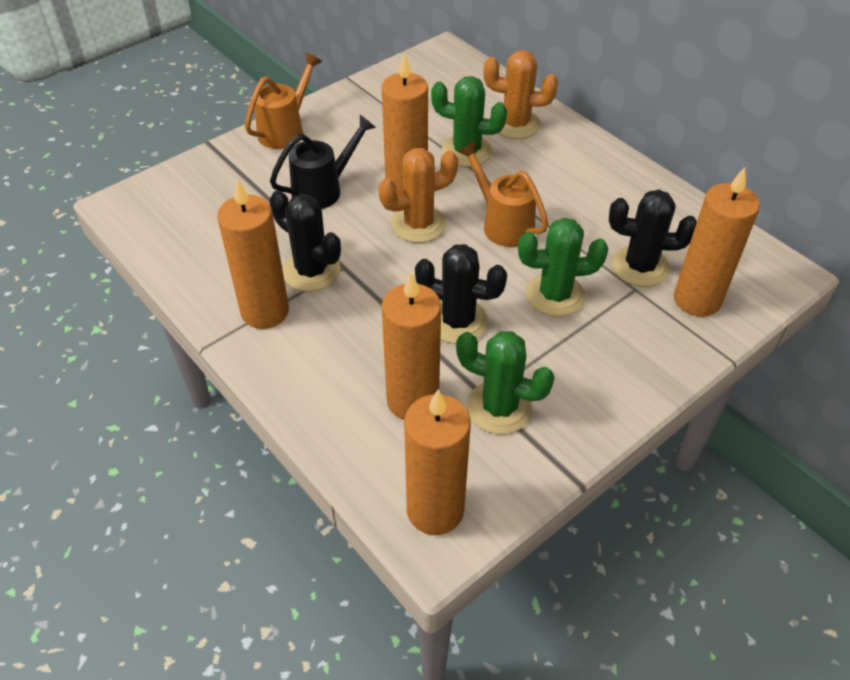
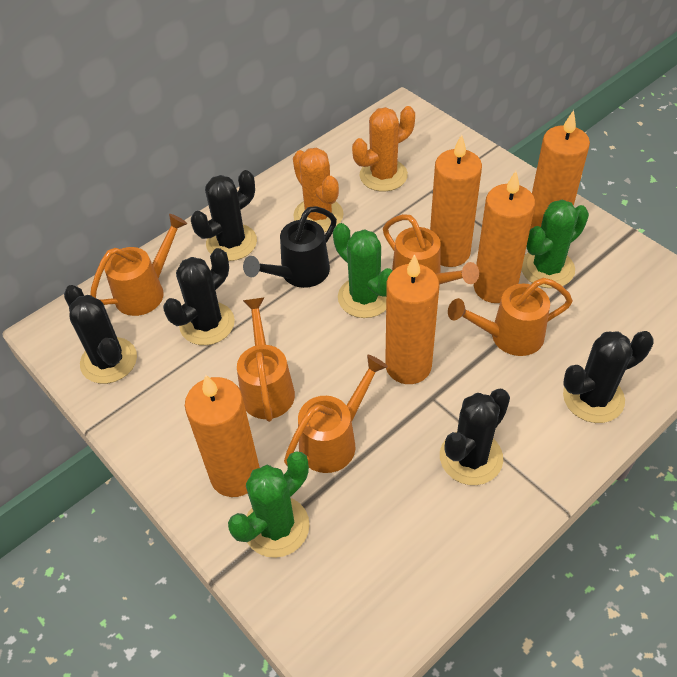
black cactus: 3 -> 5
orange watering can: 2 -> 5

